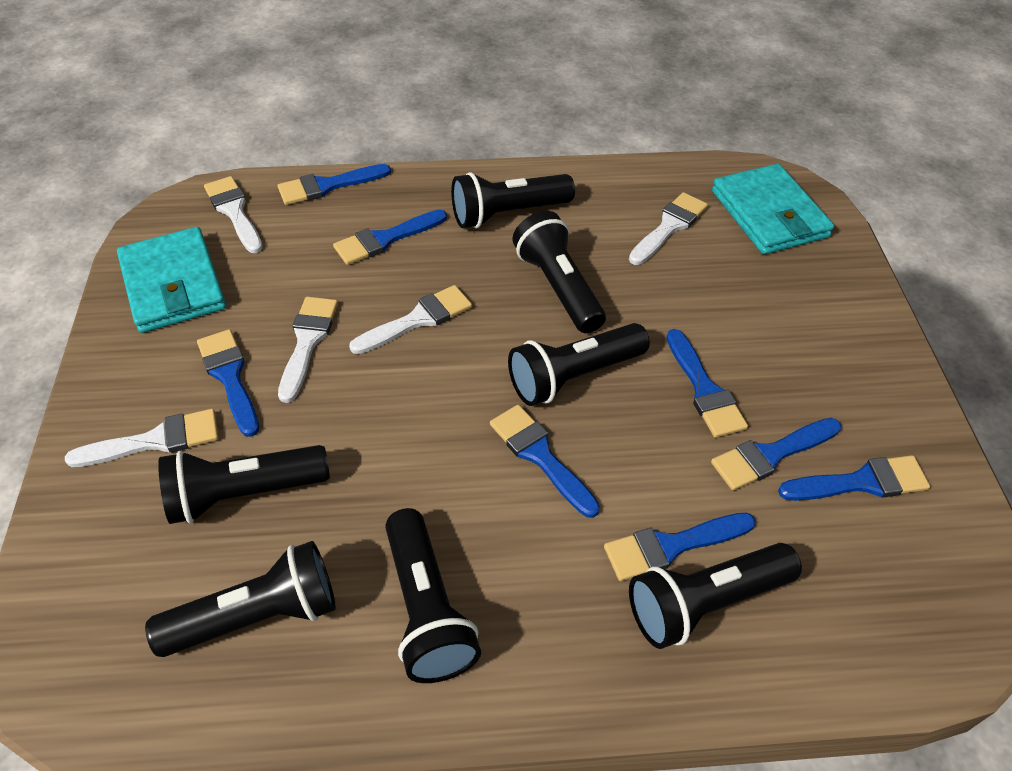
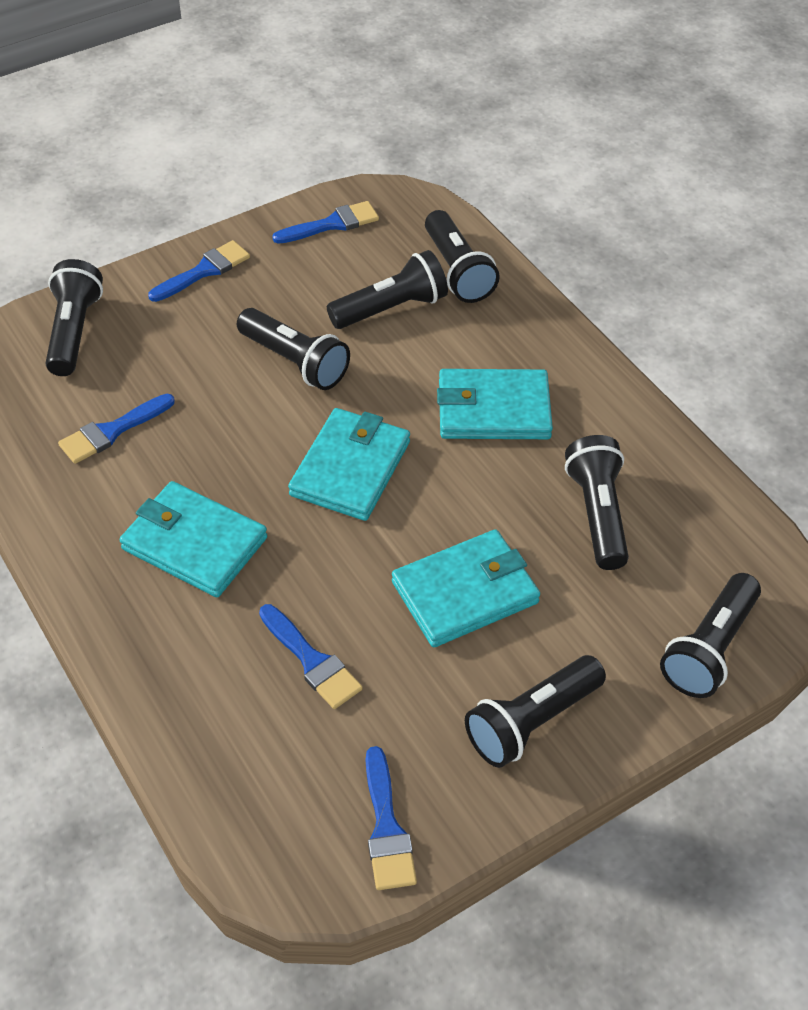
blue brush: 8 -> 5
turquoise wallet: 2 -> 4
white brush: 5 -> 0

